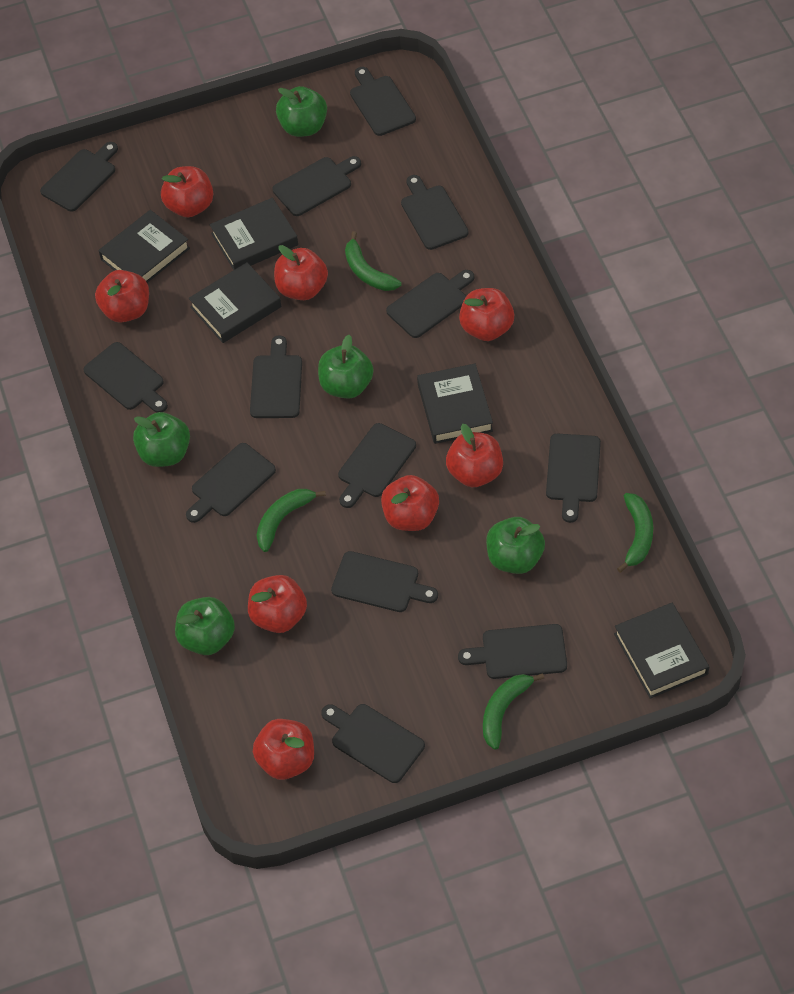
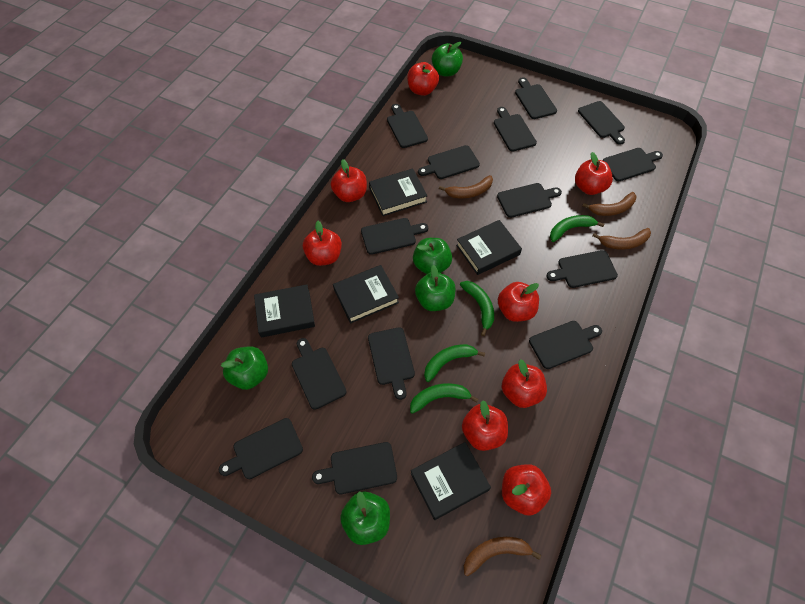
black cutting board: 13 -> 14
brown banana: 0 -> 4

